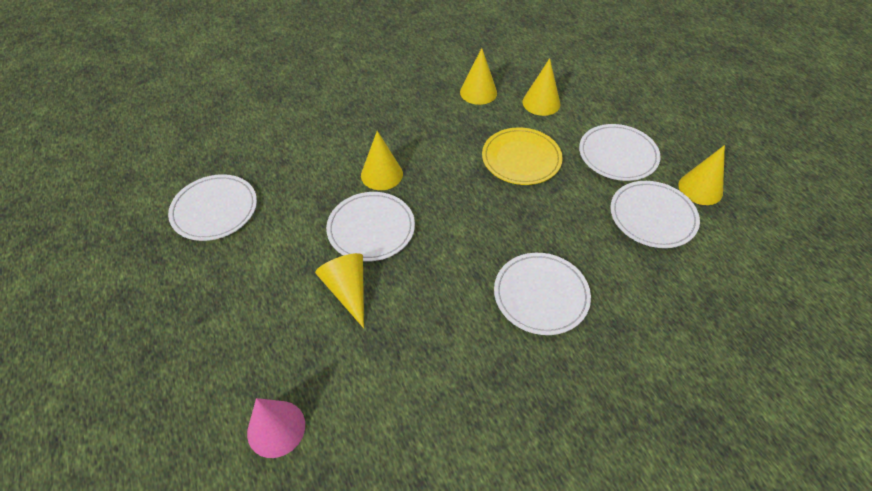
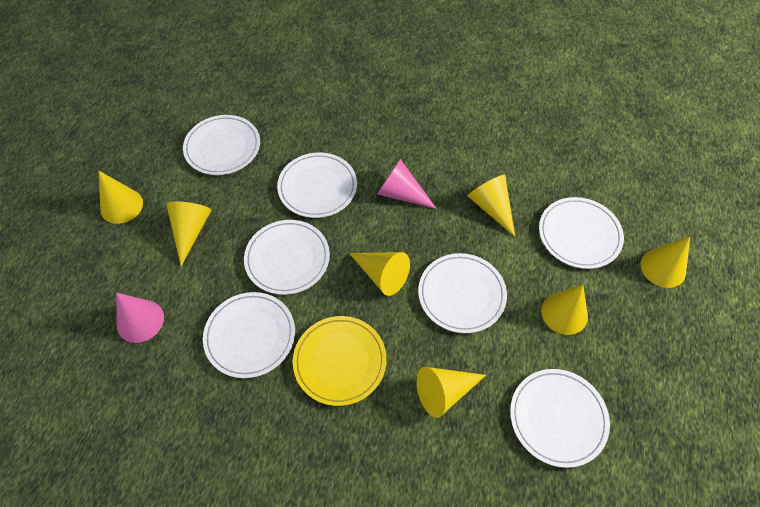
pink cone: 1 -> 2
white plate: 5 -> 7
yellow cone: 5 -> 7

